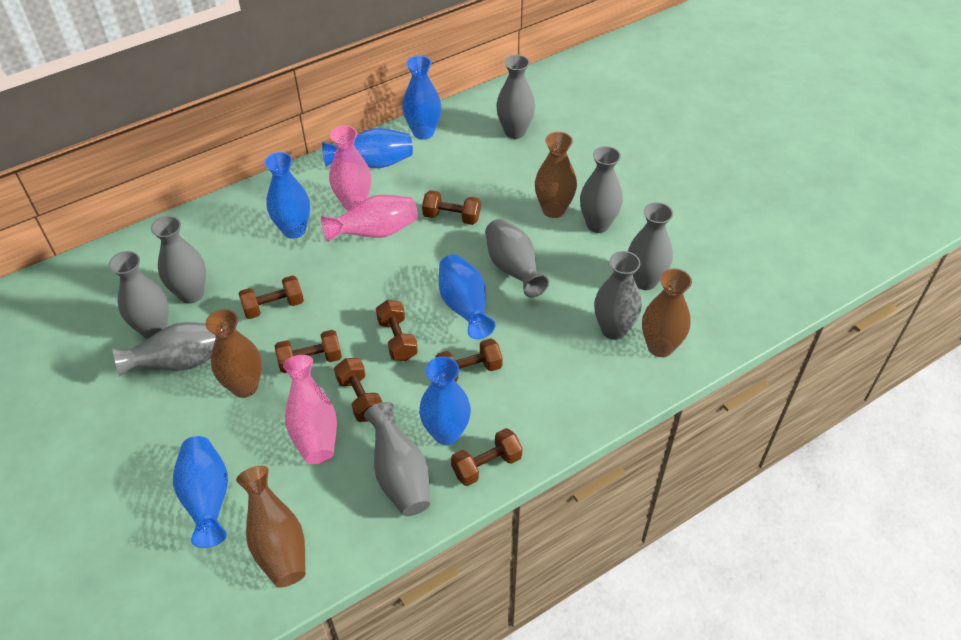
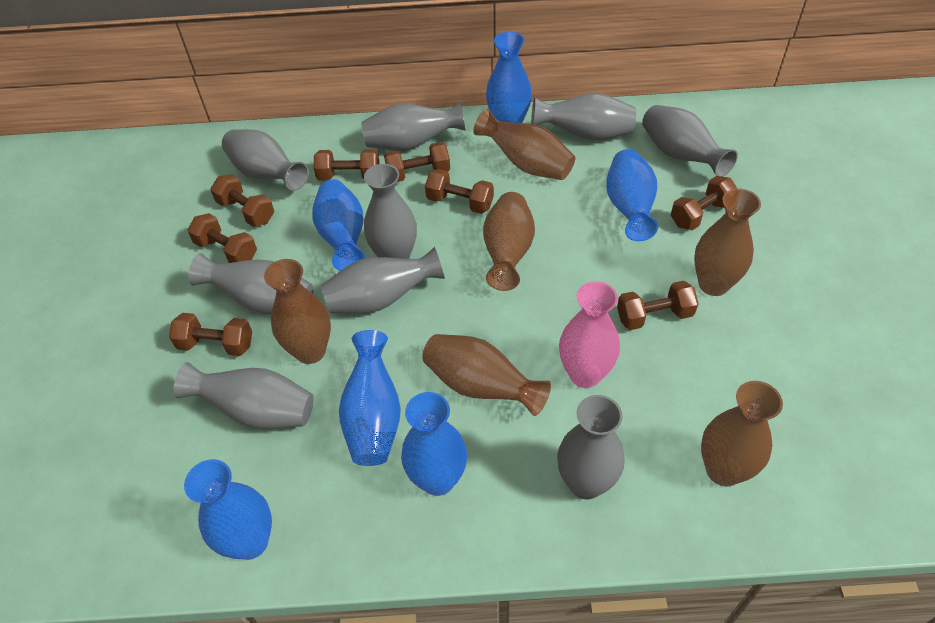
brown dumbbell: 7 -> 8
brown vase: 4 -> 6
pink vase: 3 -> 1

